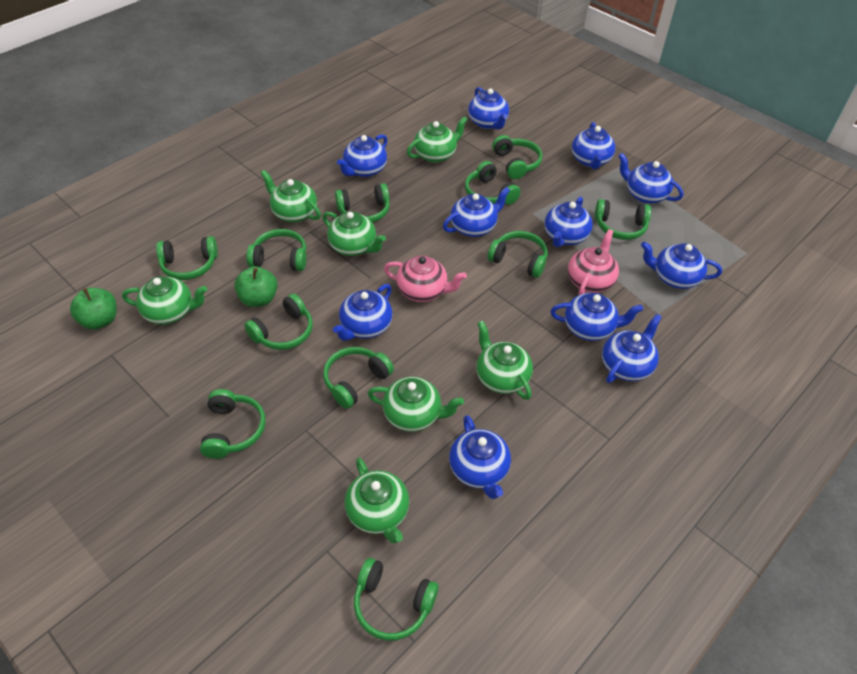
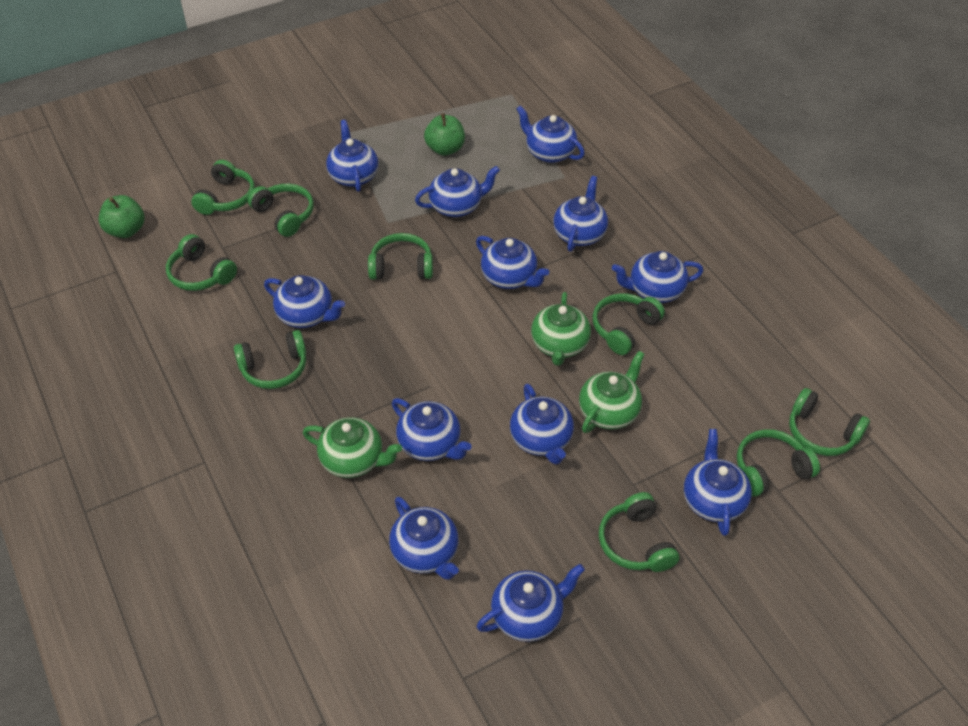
blue teapot: 11 -> 12
green headphones: 11 -> 9
green teapot: 7 -> 3
pink teapot: 2 -> 0

